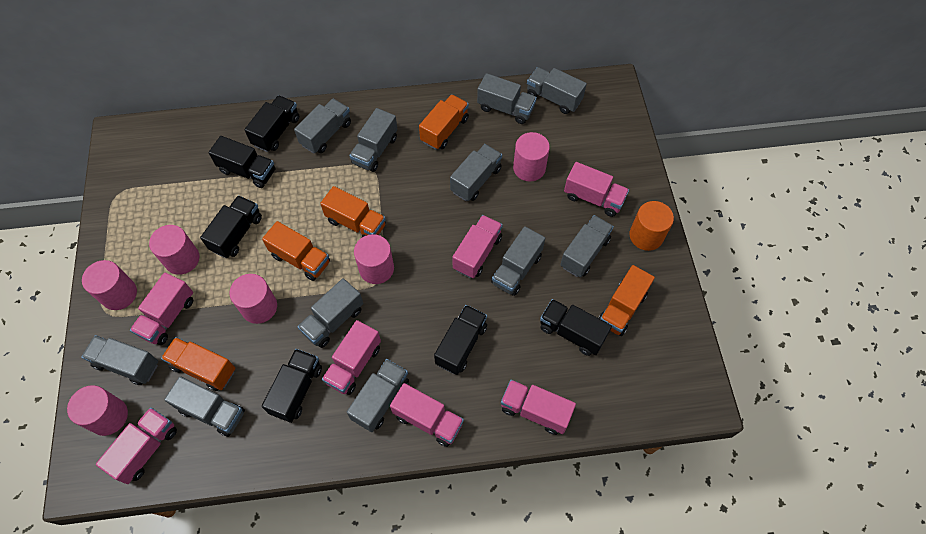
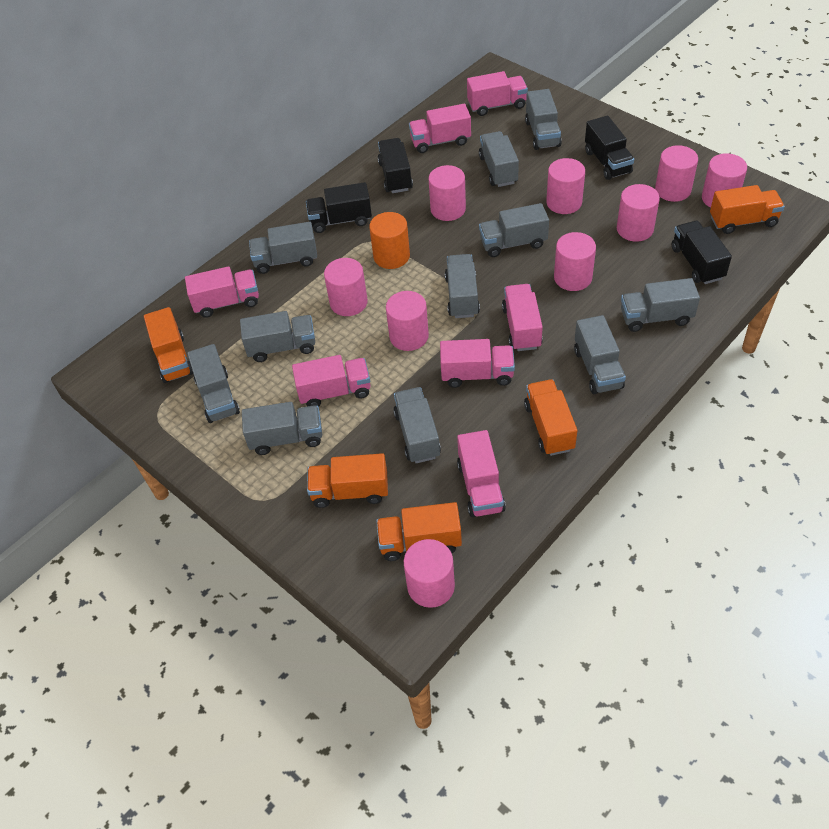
black truck: 6 -> 4
pink cylinder: 6 -> 9

